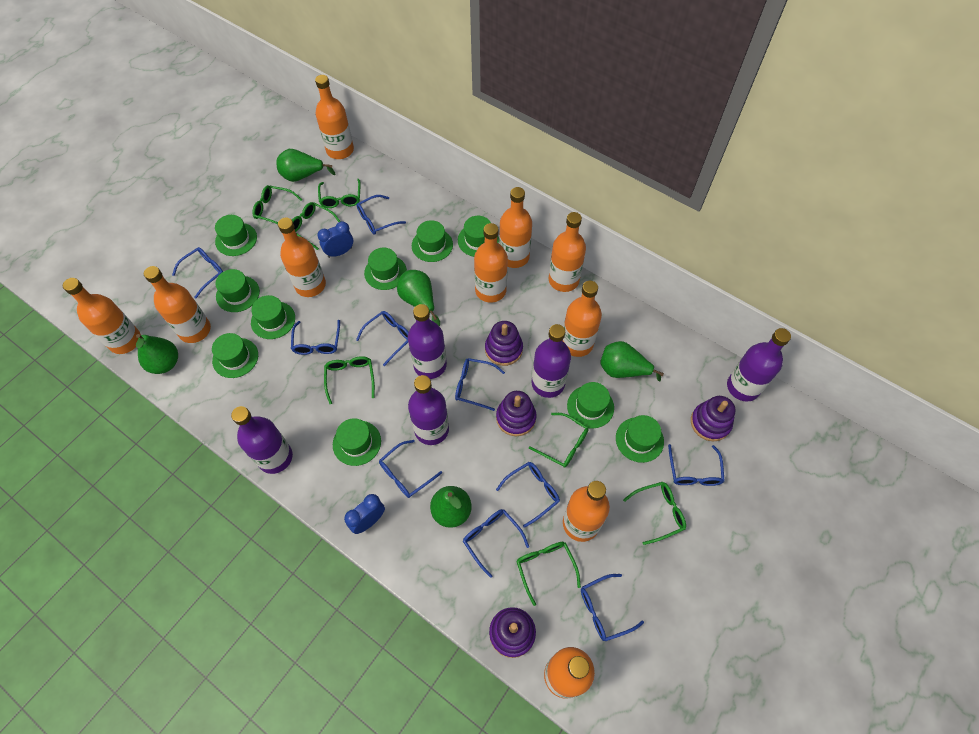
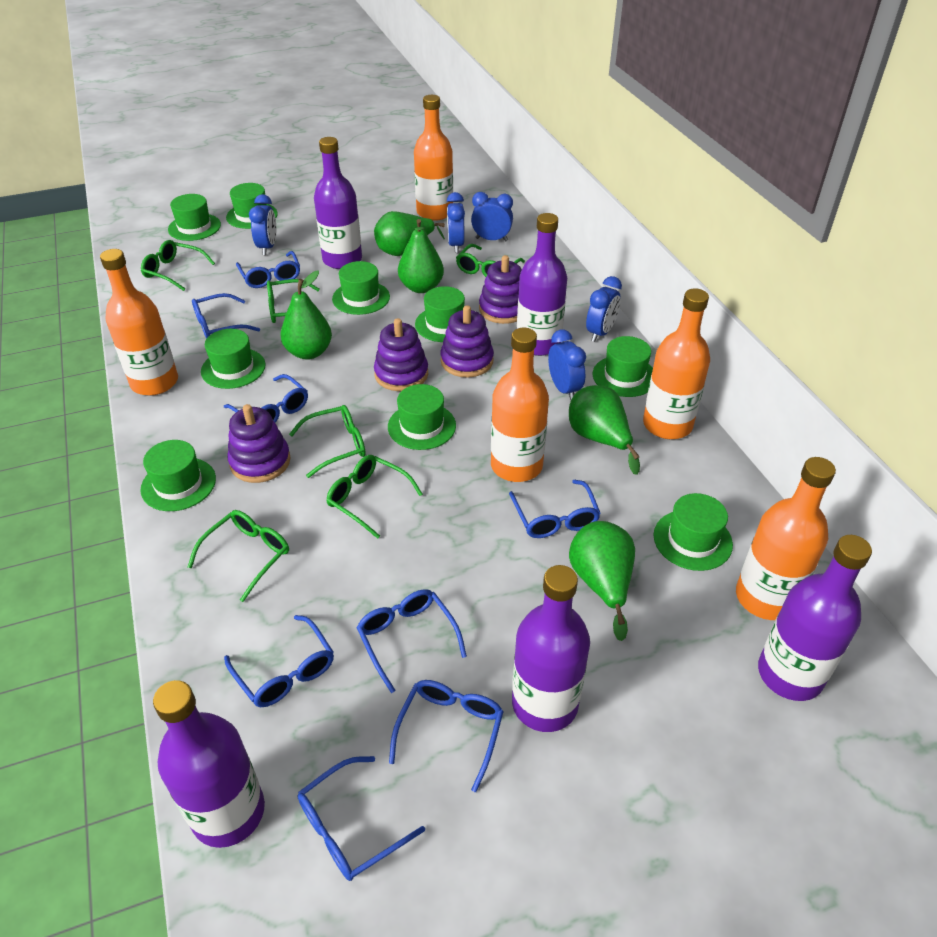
blue clock: 2 -> 5
blue glasses: 10 -> 8
green glasses: 7 -> 6
green hat: 10 -> 9
orange bottle: 10 -> 5

